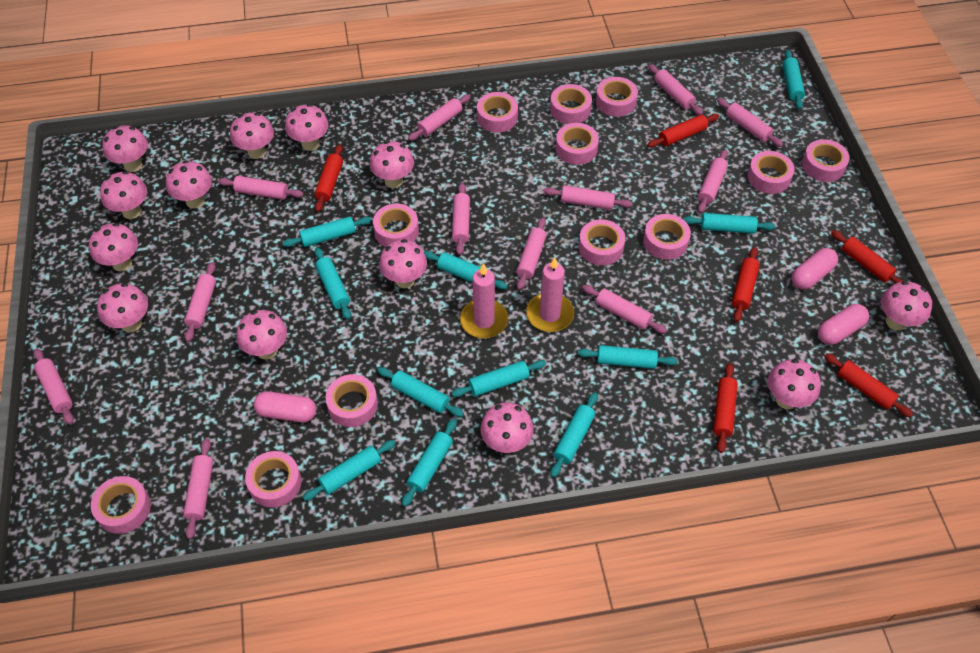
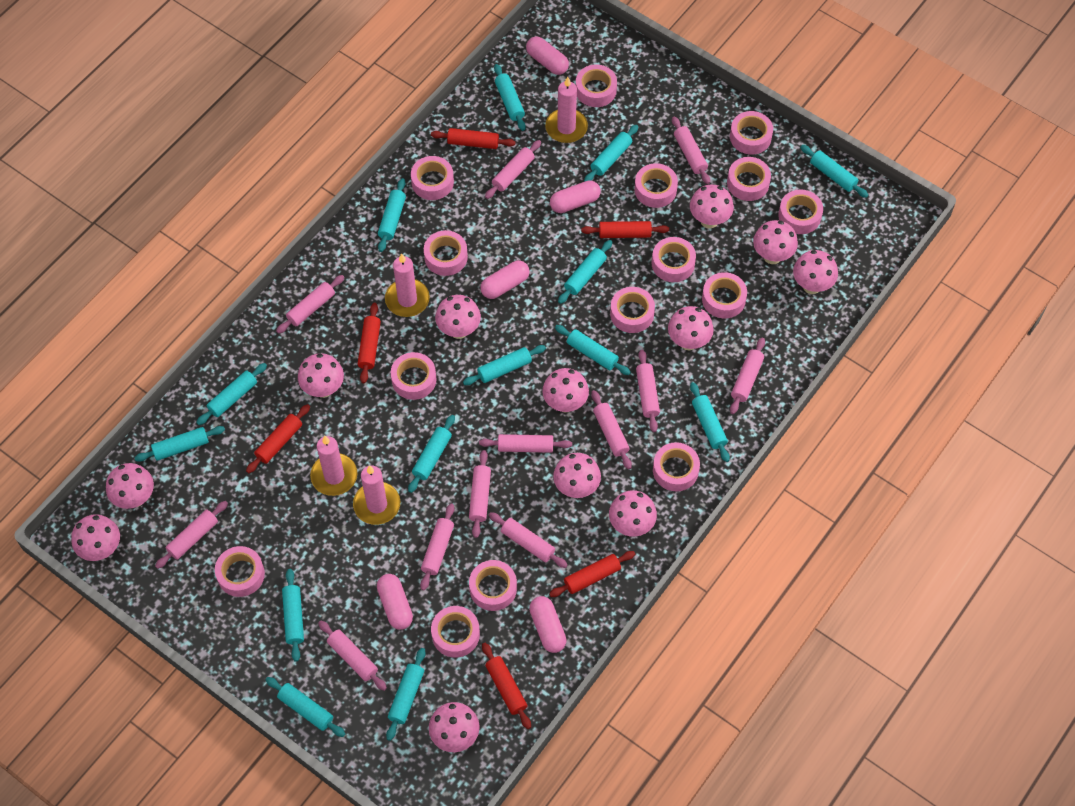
pink candle: 2 -> 4
pink capsule: 3 -> 5
pink mushroom: 13 -> 12
pink tape: 12 -> 15
turquoise rolling pin: 11 -> 14

